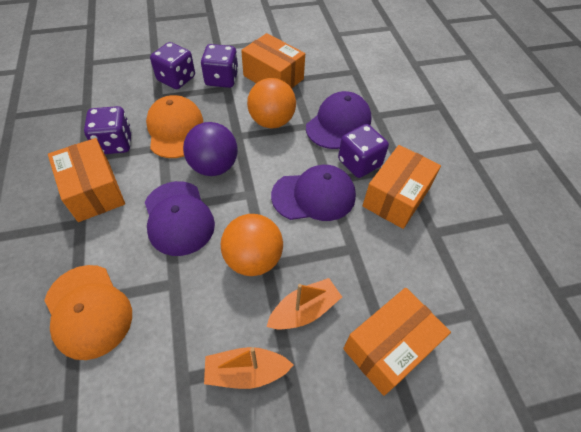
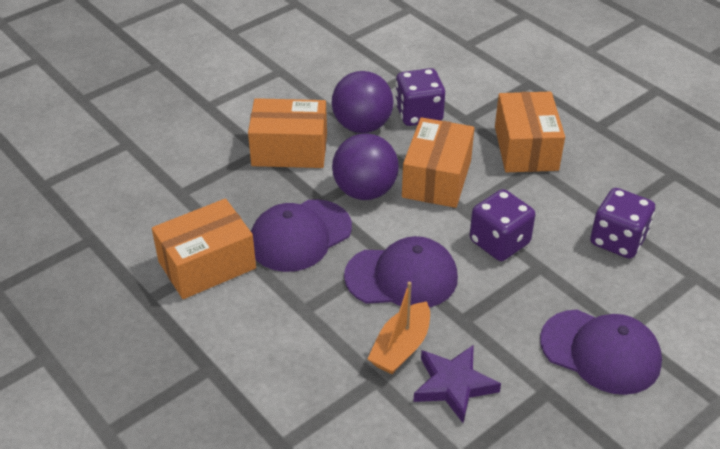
orange ball: 2 -> 0
orange boat: 2 -> 1
orange cap: 2 -> 0
purple ball: 1 -> 2
purple dice: 4 -> 3
purple star: 0 -> 1

